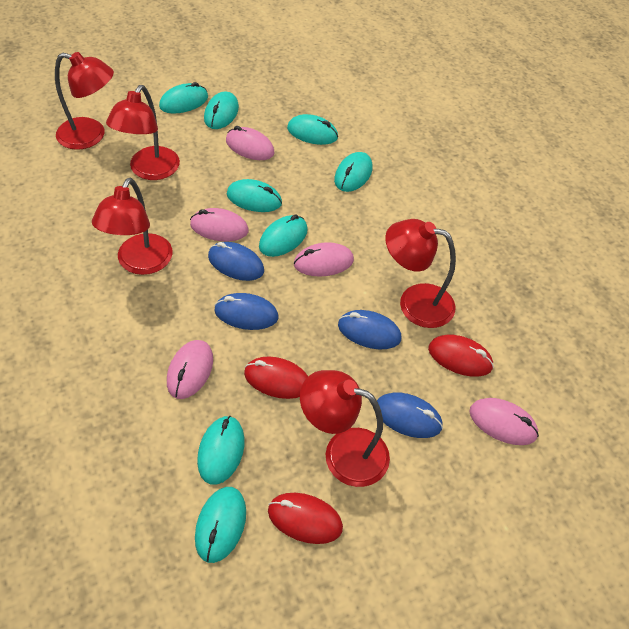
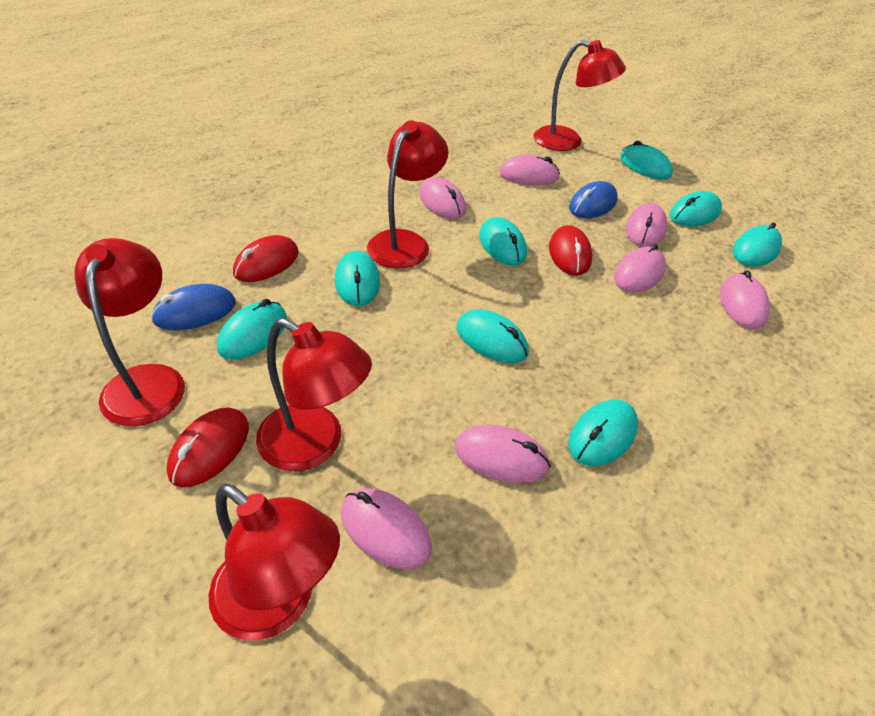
blue mouse: 4 -> 2
pink mouse: 5 -> 7

